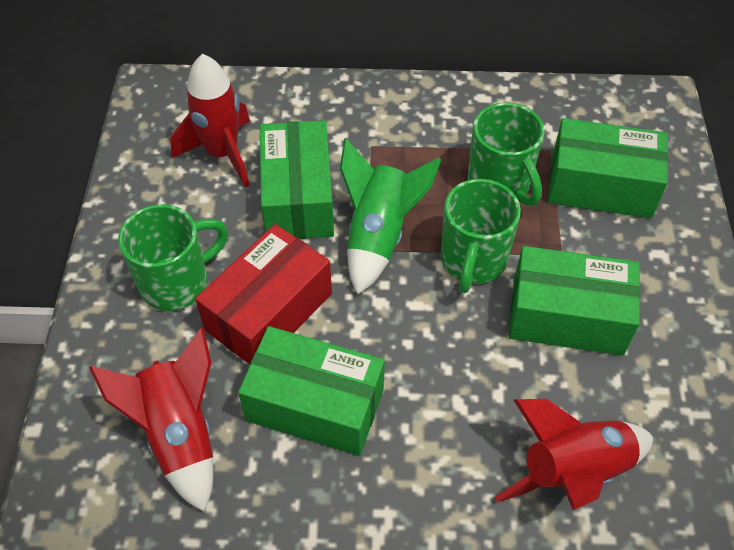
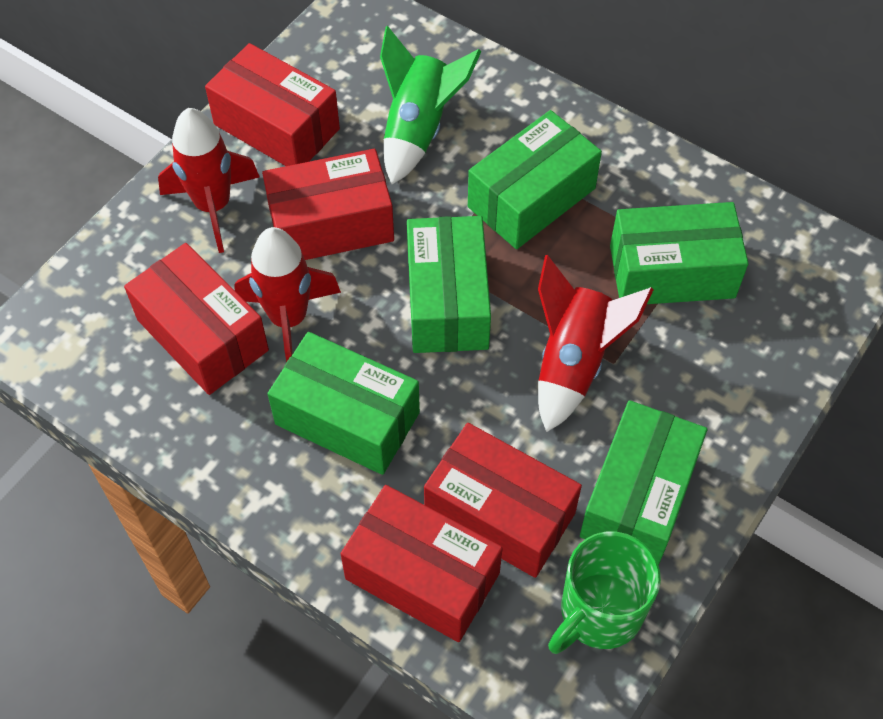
green box: 4 -> 5
green mug: 3 -> 1
red box: 1 -> 5

